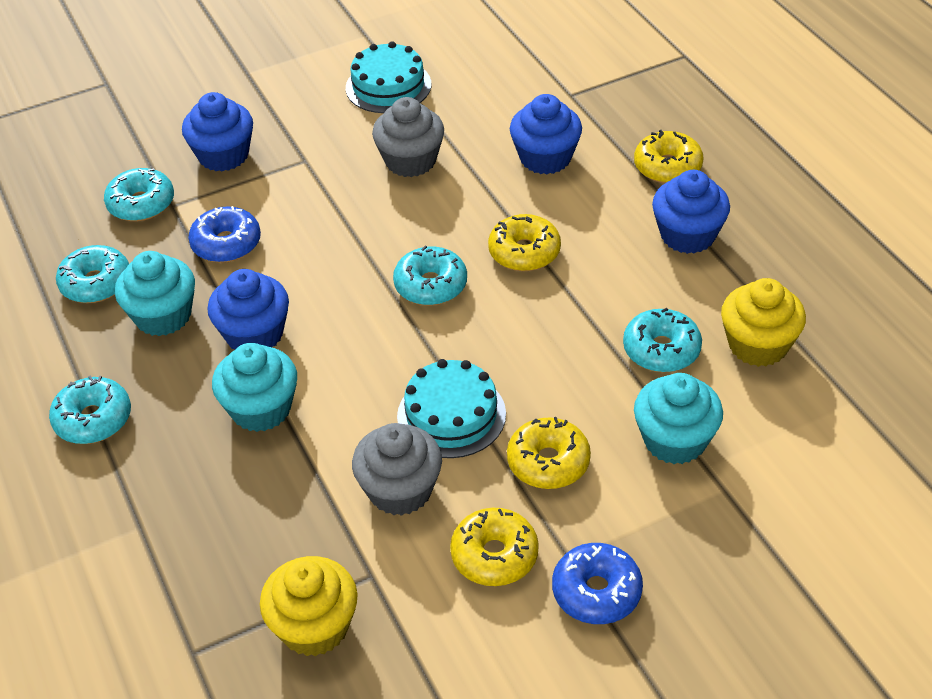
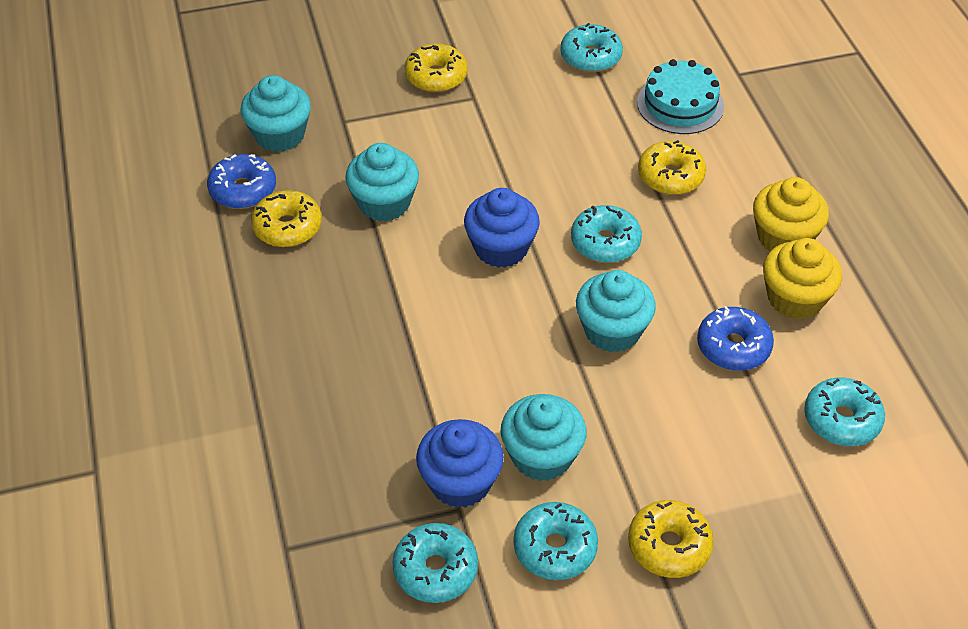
blue cupcake: 4 -> 2
grey cupcake: 2 -> 0
turquoise cake: 2 -> 1
turquoise cupcake: 3 -> 4

